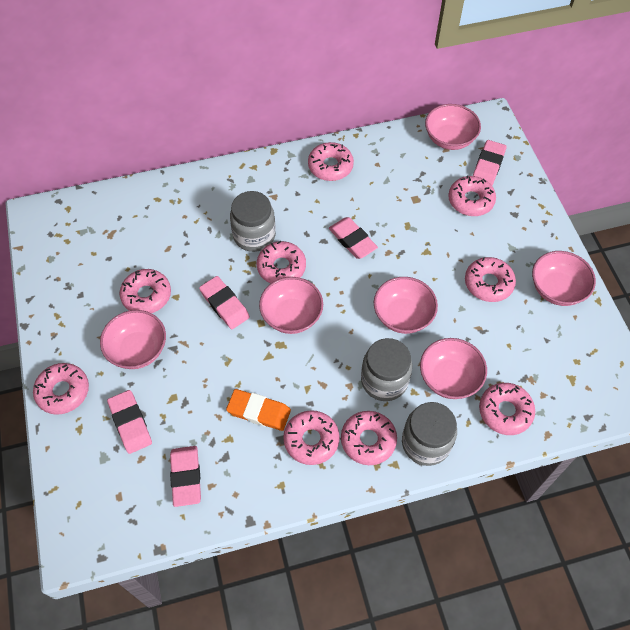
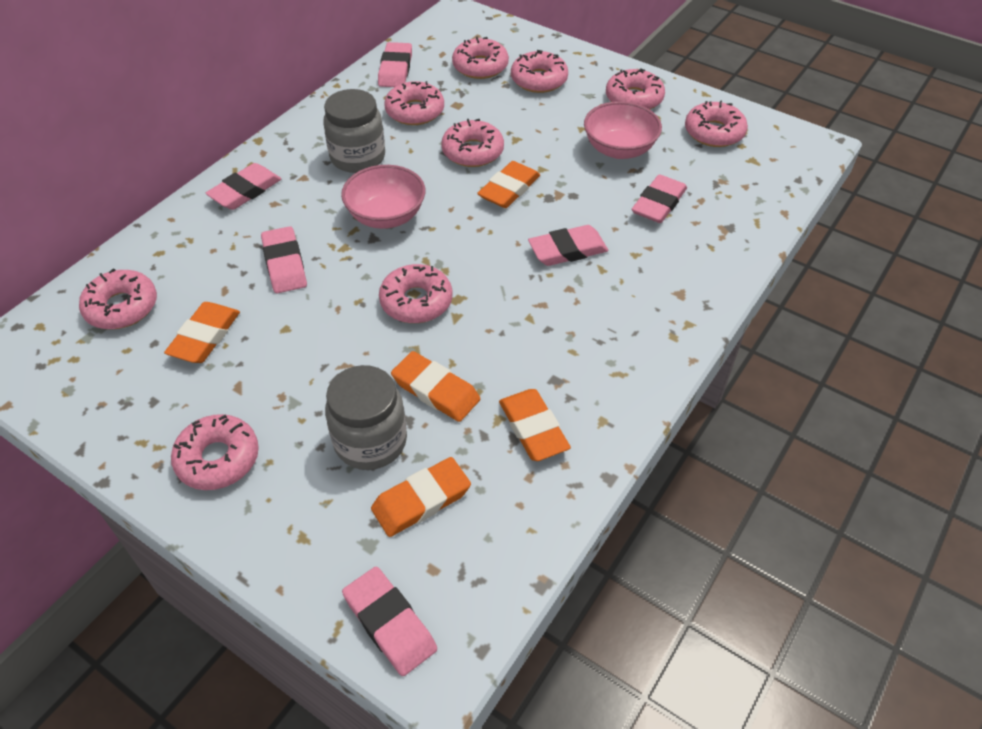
grey jar: 3 -> 2
orange eraser: 1 -> 5
pink bowl: 6 -> 2
pink eraser: 5 -> 6

